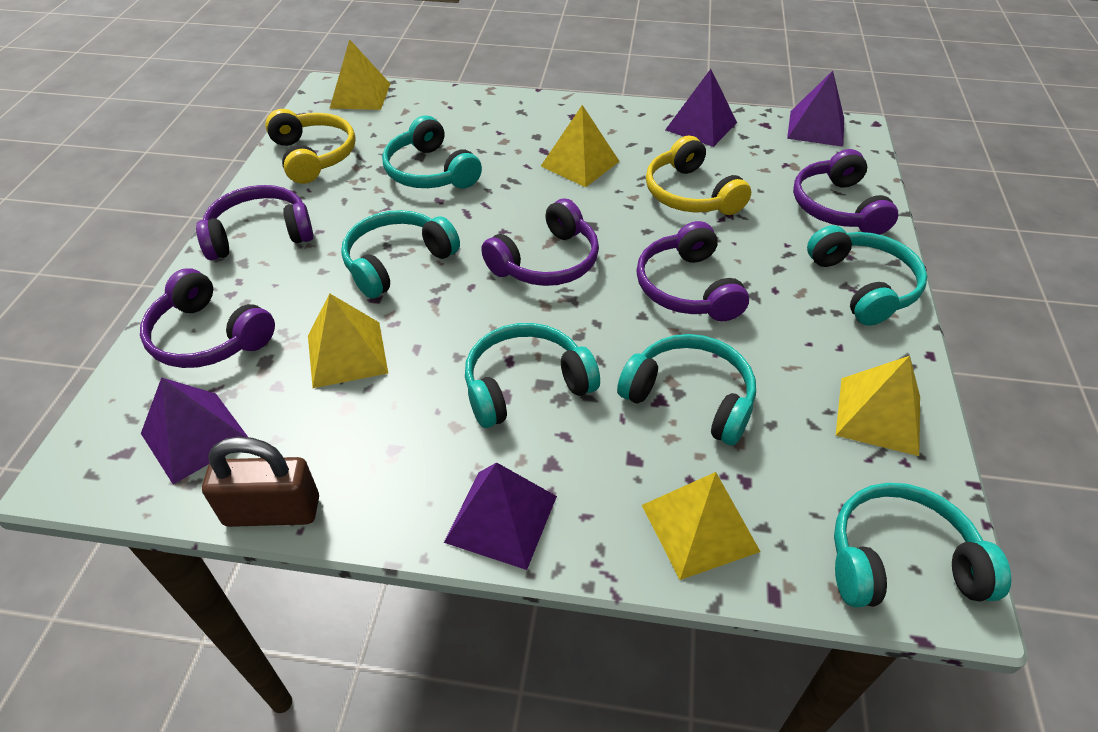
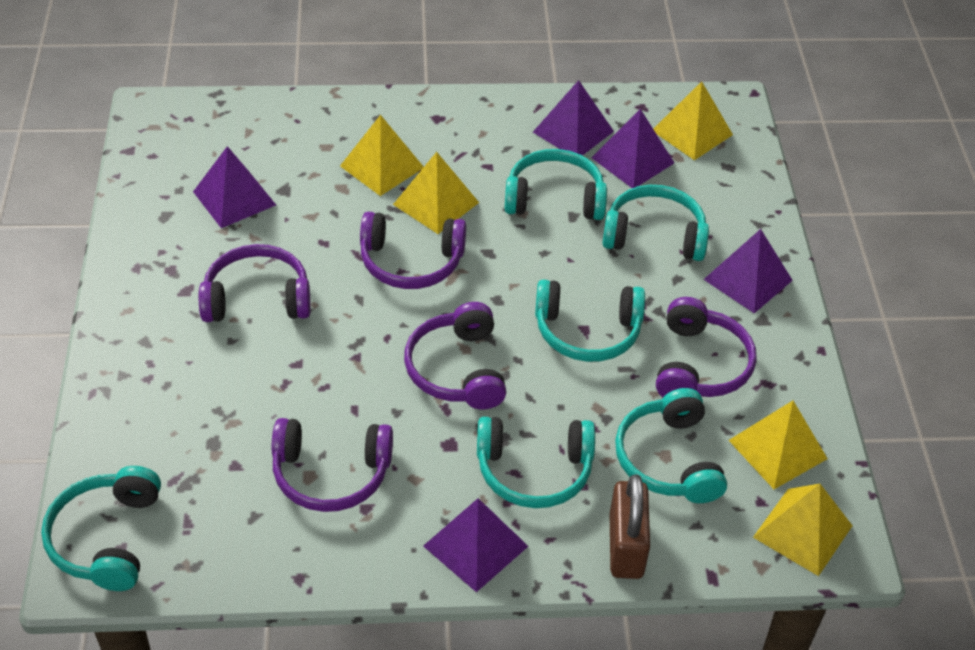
purple pyramid: 4 -> 5
yellow headphones: 2 -> 0

